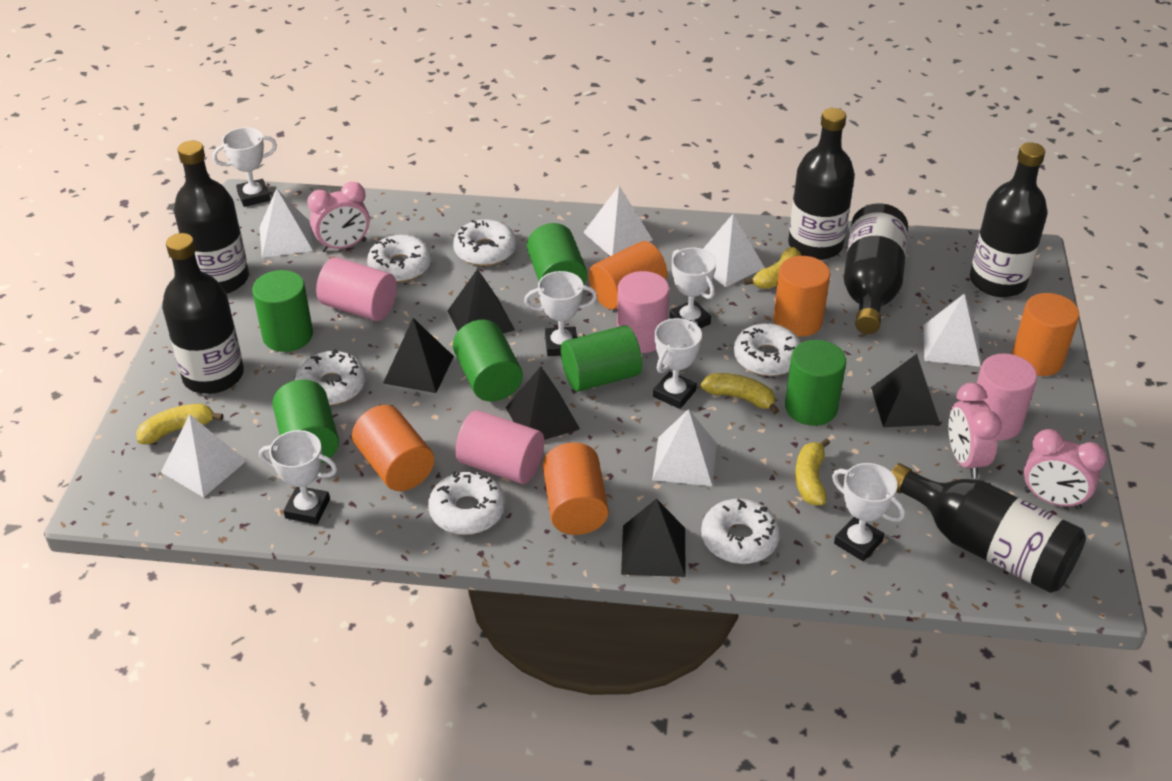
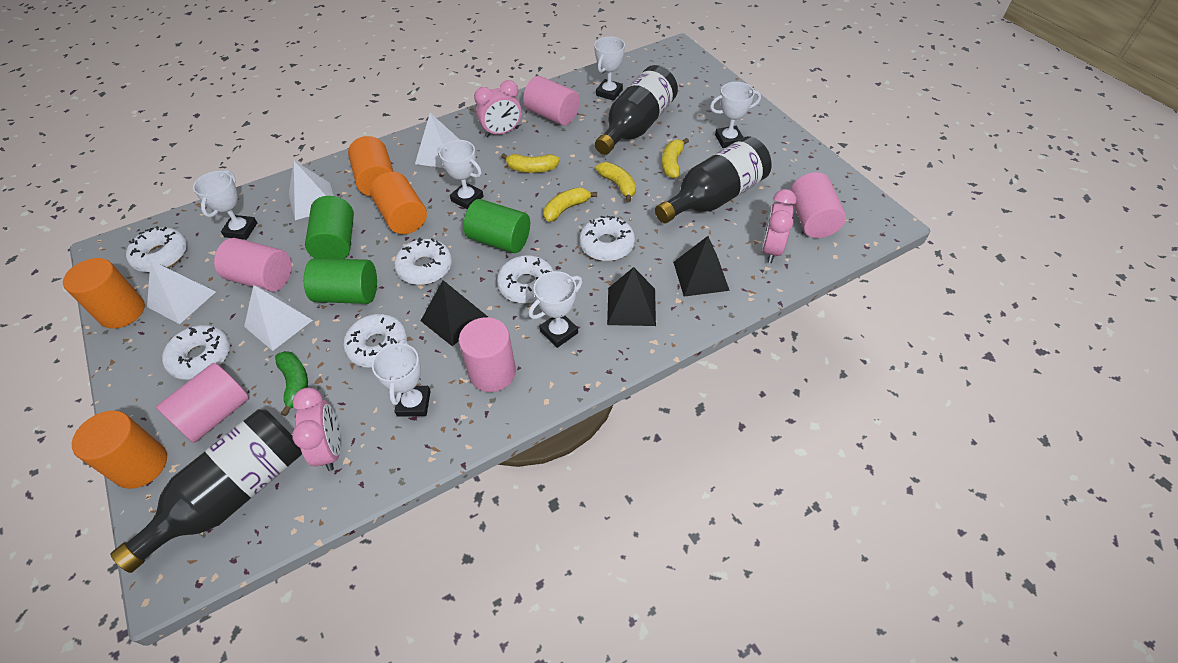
black bottle: 6 -> 3
black pyramid: 5 -> 3
green banana: 0 -> 1
green cylinder: 6 -> 3
orange cylinder: 5 -> 4
pink cylinder: 4 -> 5
white pyramid: 6 -> 4

